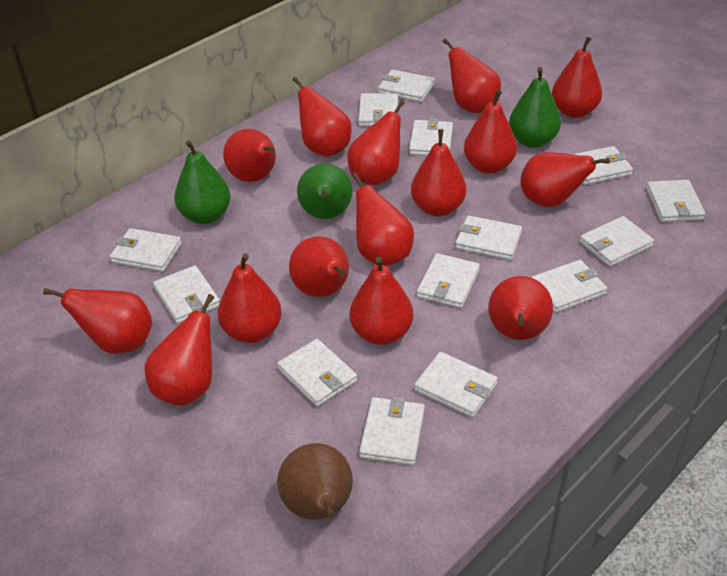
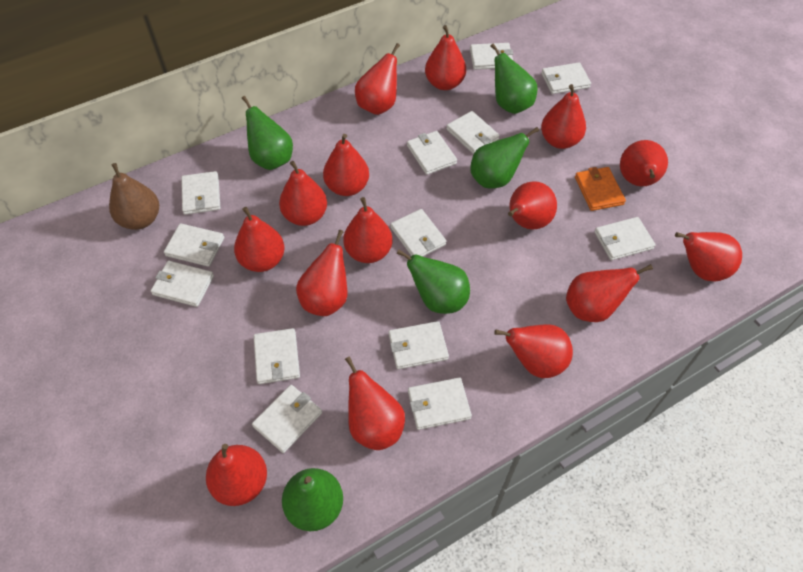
green pear: 3 -> 5
orange wallet: 0 -> 1
white wallet: 14 -> 13

